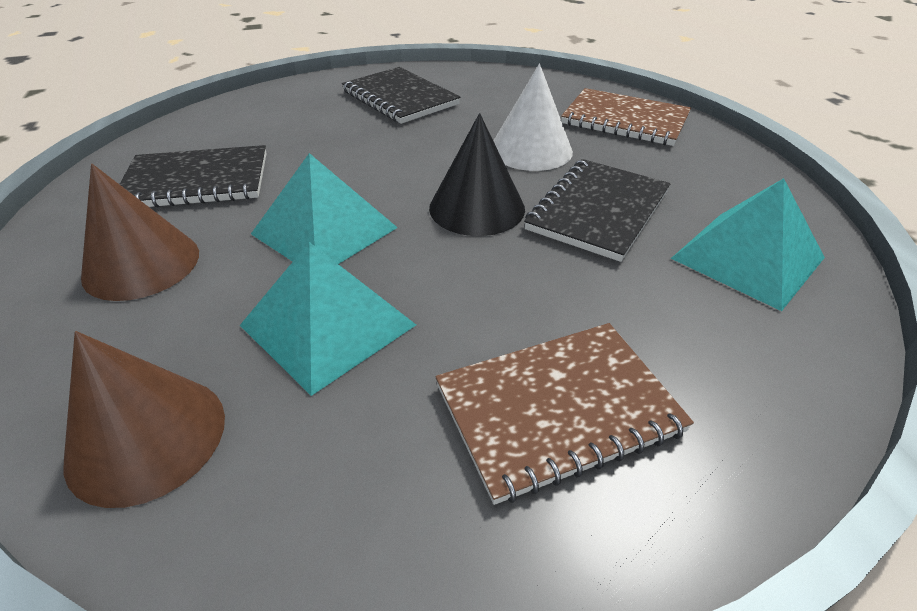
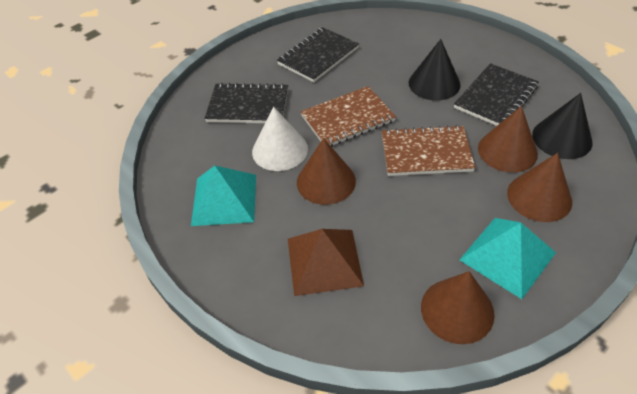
black cone: 1 -> 2
brown cone: 2 -> 4
brown pyramid: 0 -> 1
turquoise pyramid: 3 -> 2

